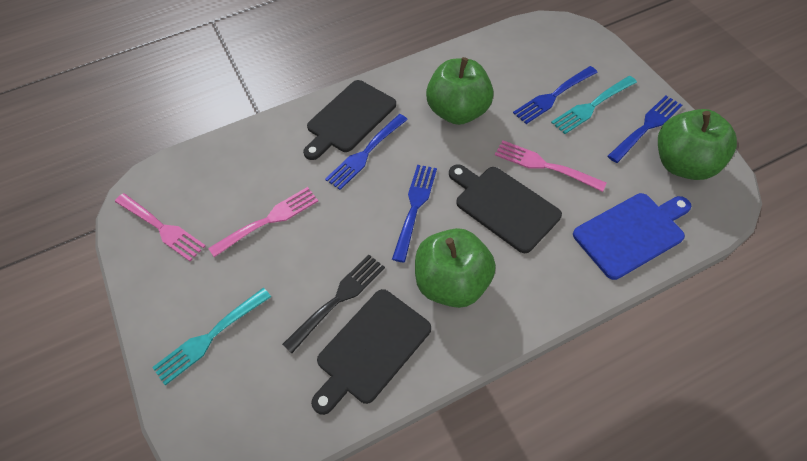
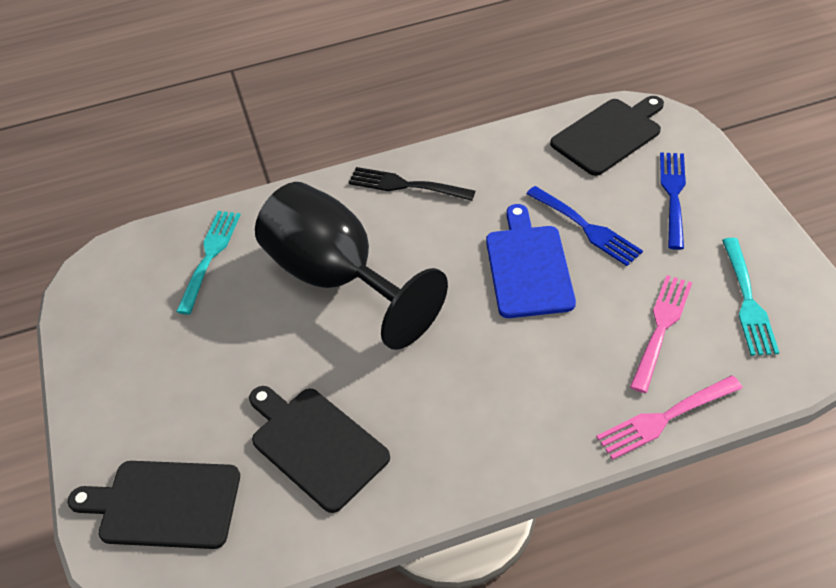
black goblet: 0 -> 1
blue fork: 4 -> 2
green apple: 3 -> 0
pink fork: 3 -> 2

